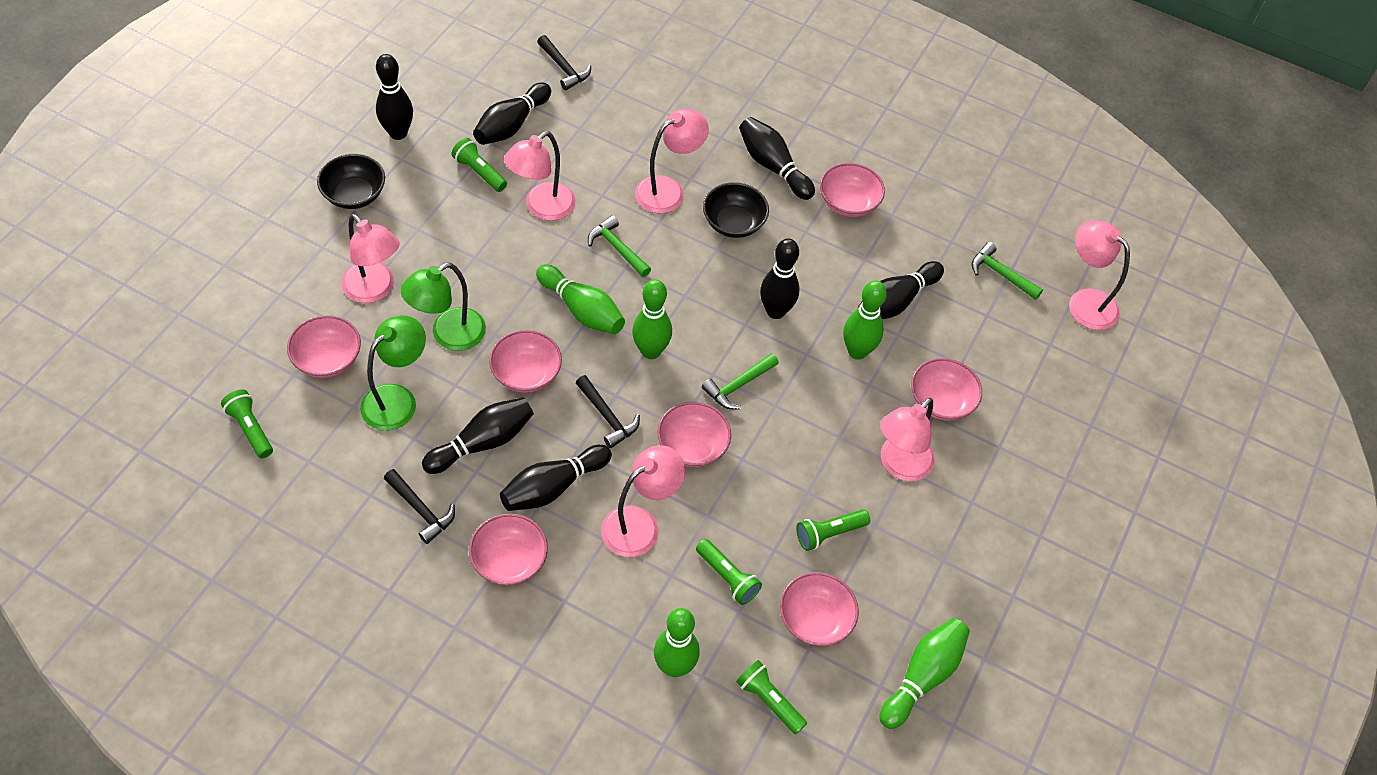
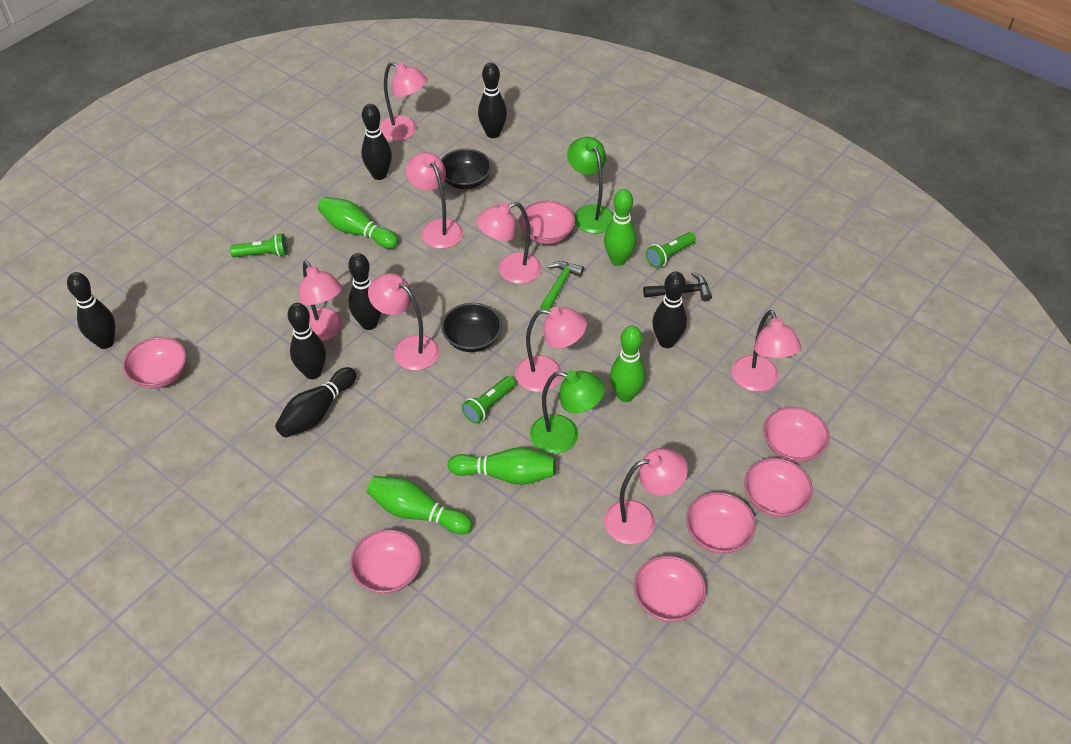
black hammer: 3 -> 1
green flashlight: 5 -> 3
green hammer: 3 -> 1
pink lamp: 6 -> 8

